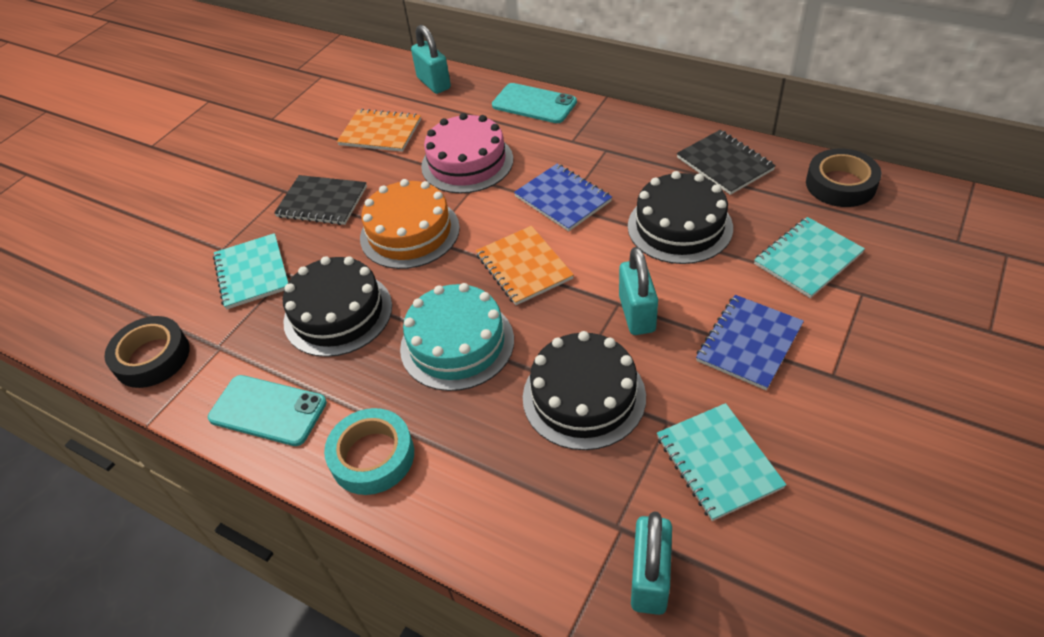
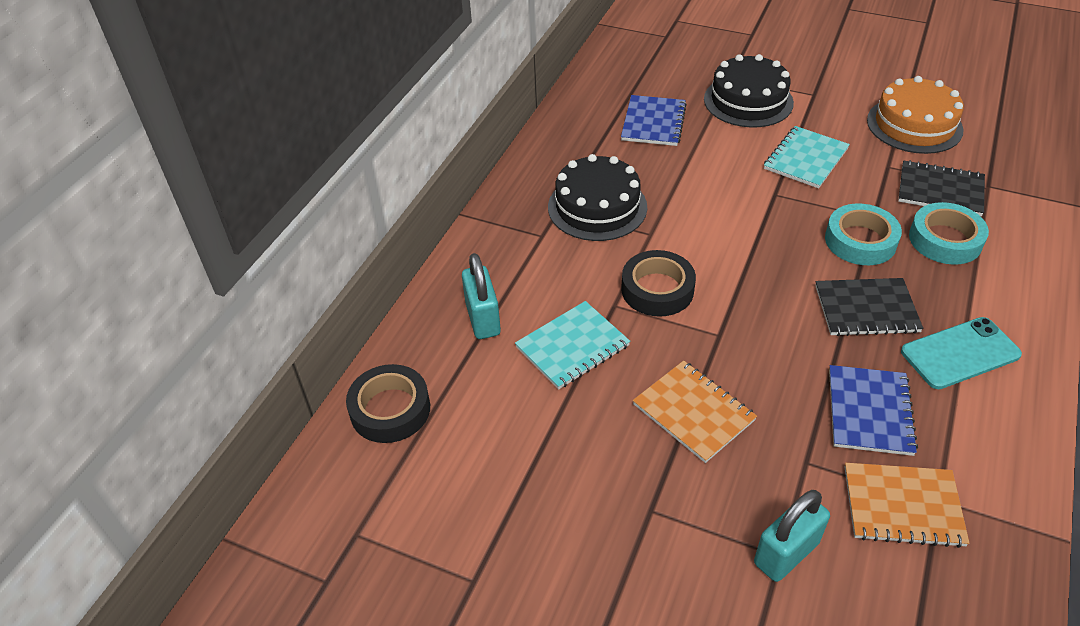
black cake: 3 -> 2
pink cake: 1 -> 0
turquoise cake: 1 -> 0
turquoise notebook: 3 -> 2
turquoise padlock: 3 -> 2
turquoise phone: 2 -> 1
turquoise tape: 1 -> 2

